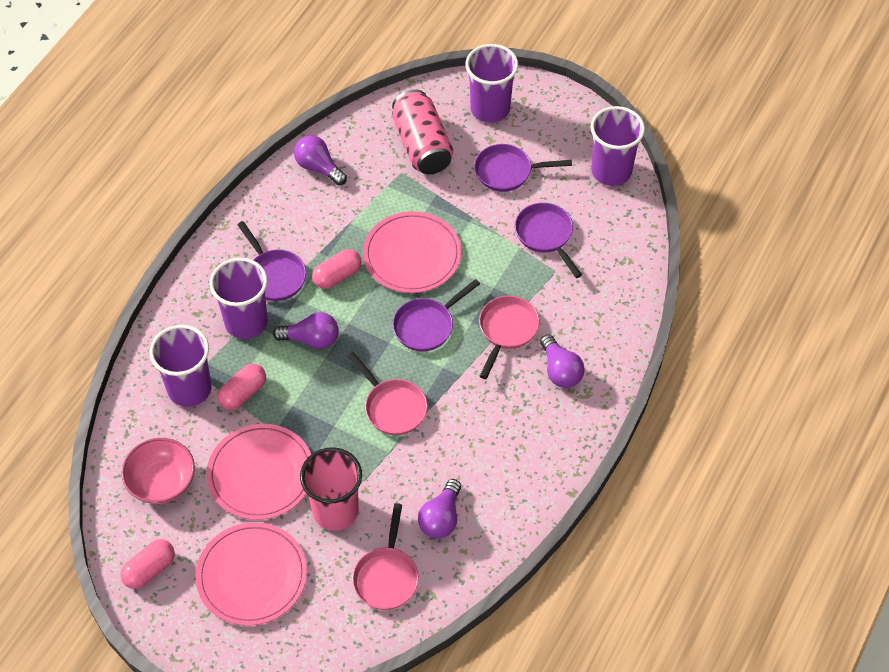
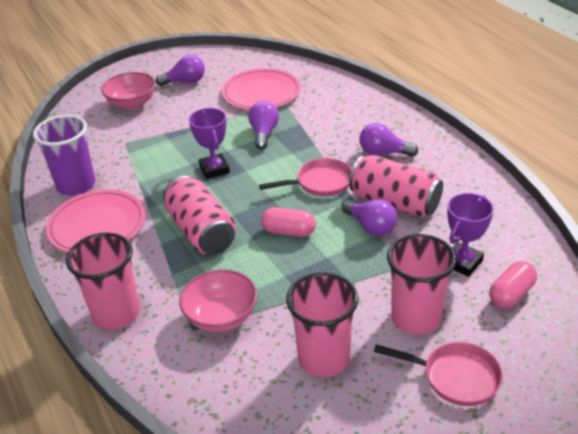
pink bowl: 1 -> 2
pink can: 1 -> 2
pink capsule: 3 -> 2
pink cup: 1 -> 3
pink pan: 3 -> 2
pink plate: 3 -> 2
purple cup: 4 -> 1
purple pan: 4 -> 0
purple trophy: 0 -> 2

